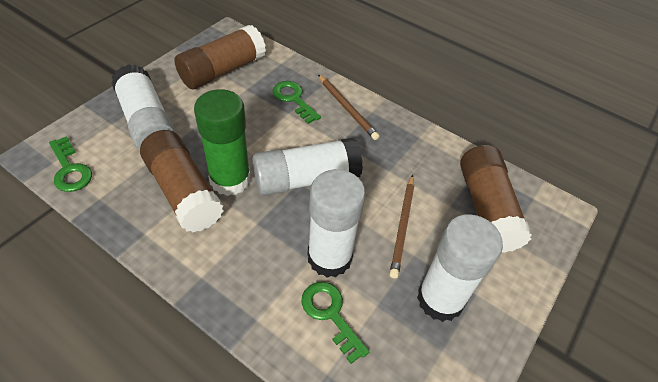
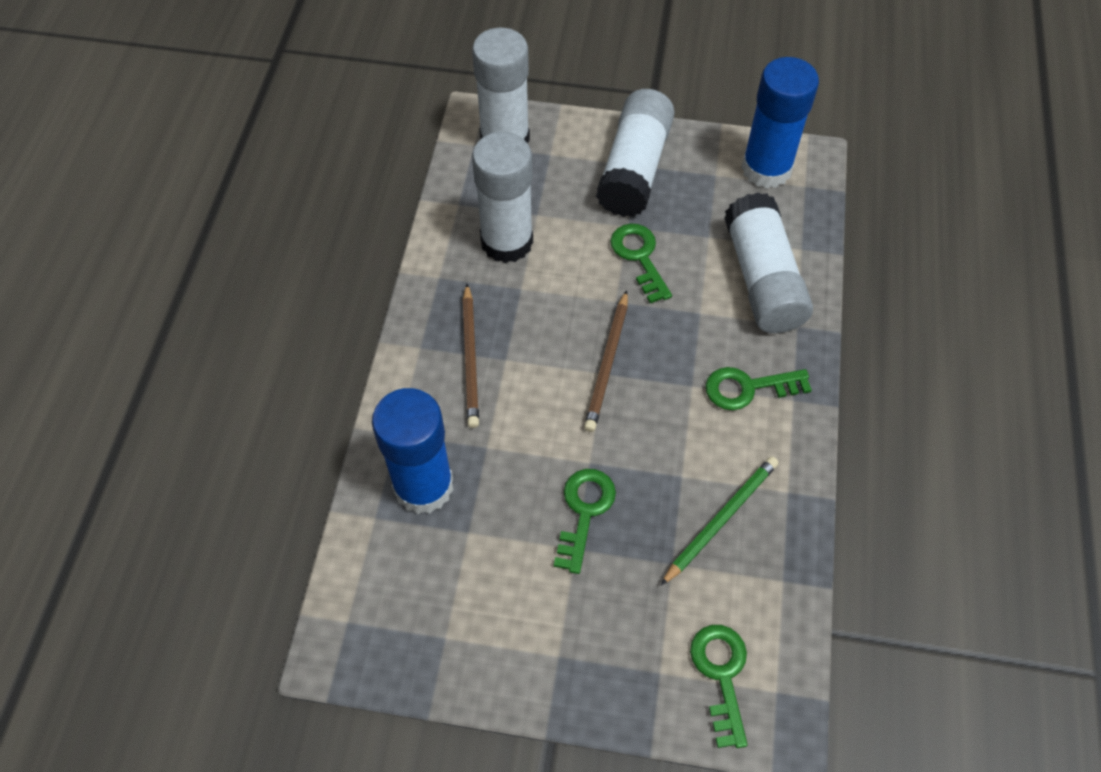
blue glue stick: 0 -> 2
brown glue stick: 3 -> 0
green glue stick: 1 -> 0
green key: 3 -> 4
green pencil: 0 -> 1

